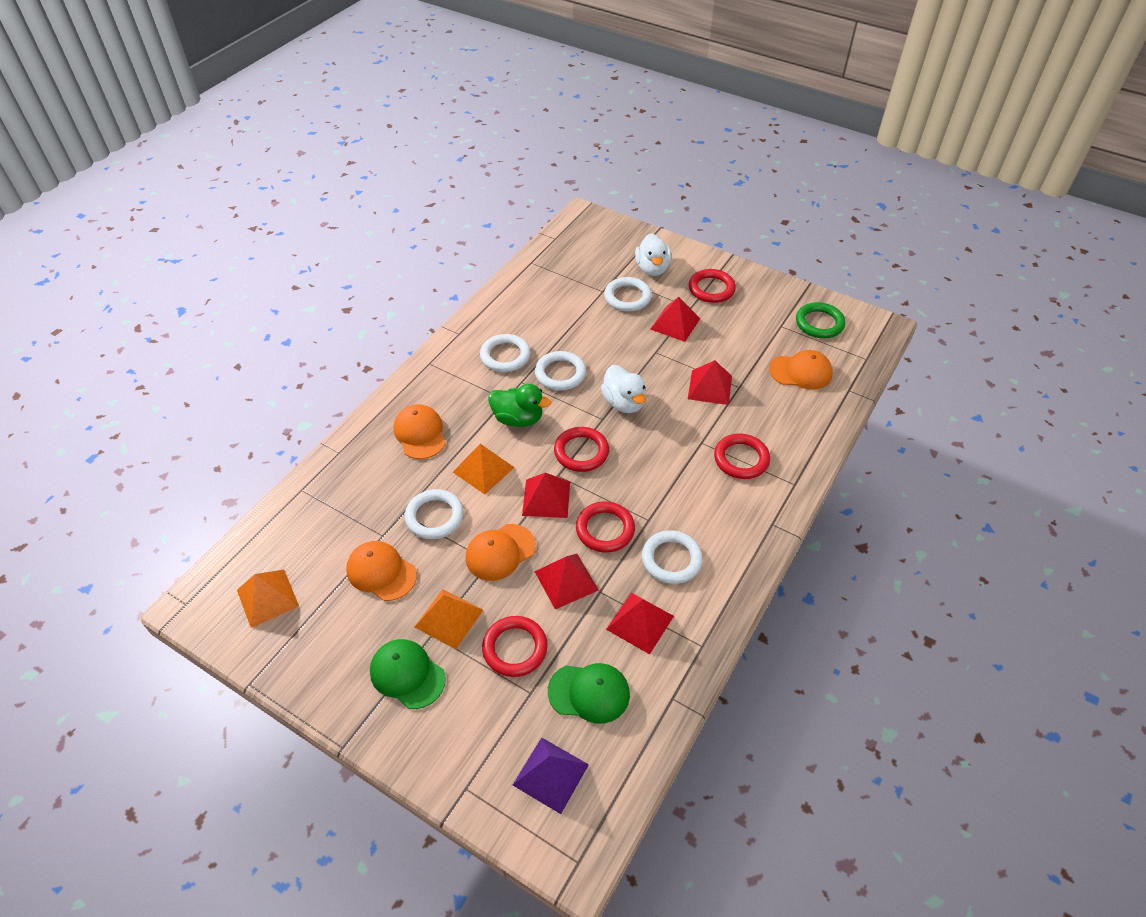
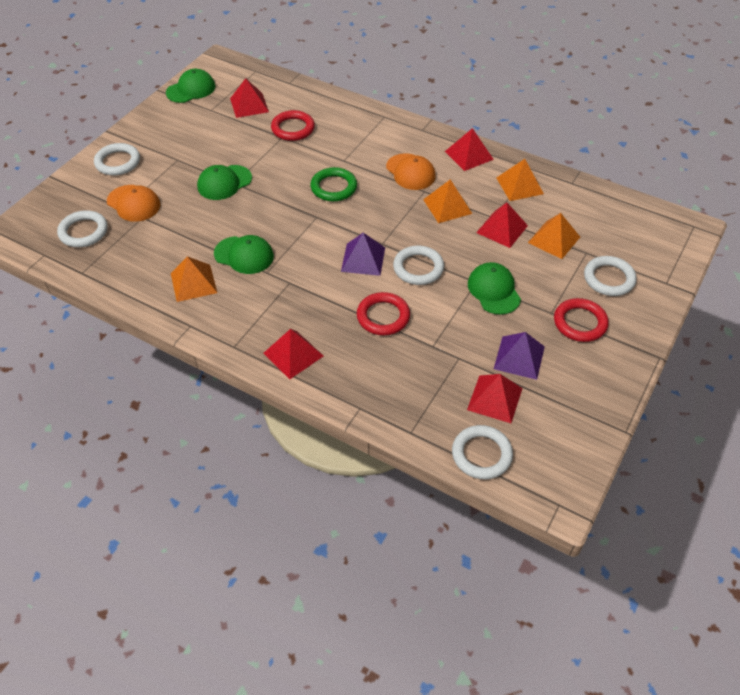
green cap: 2 -> 4
green duck: 1 -> 0
orange cap: 4 -> 2
orange pyramid: 3 -> 4
purple pyramid: 1 -> 2
red ring: 5 -> 3
white duck: 2 -> 0

